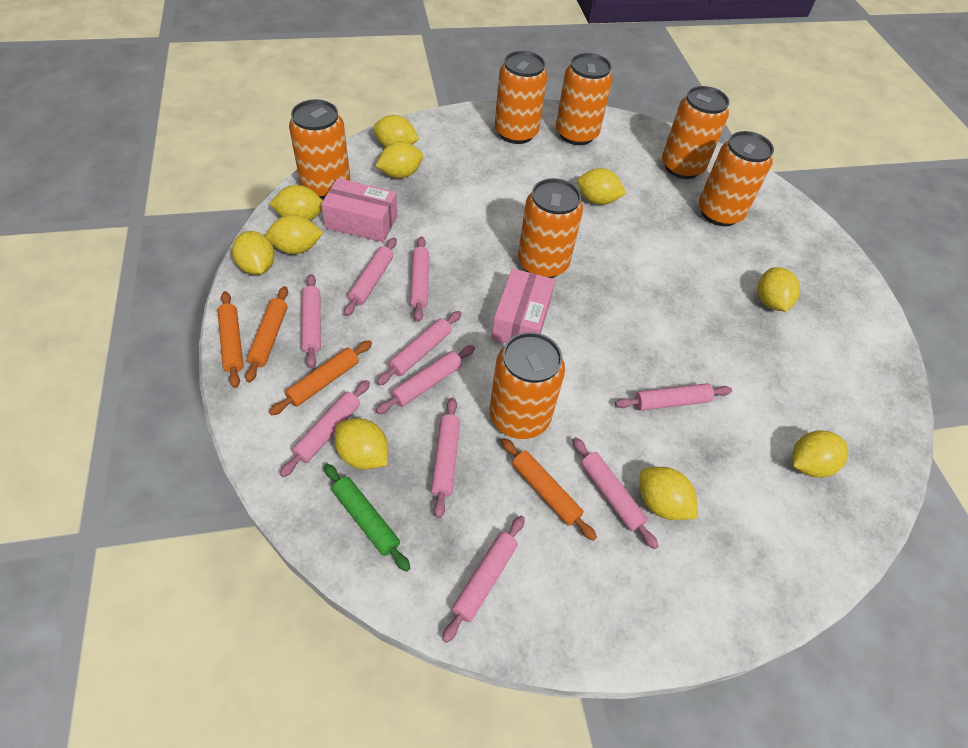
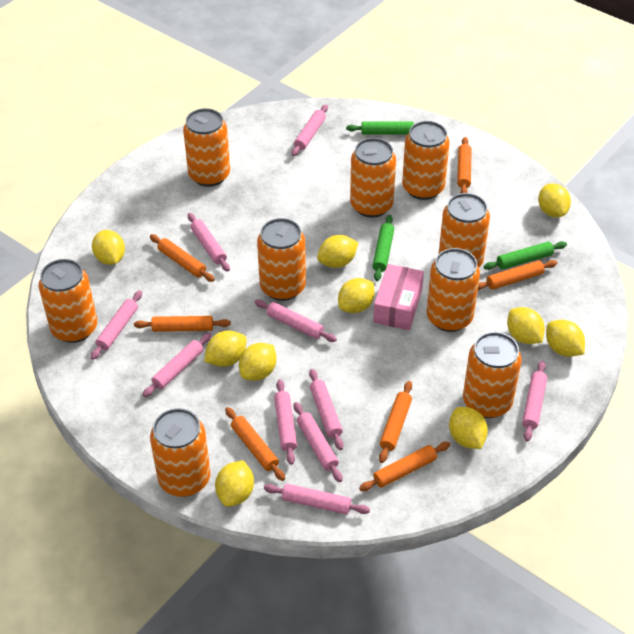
green rolling pin: 1 -> 3
orange can: 7 -> 9
orange rolling pin: 4 -> 7
pink box: 2 -> 1

